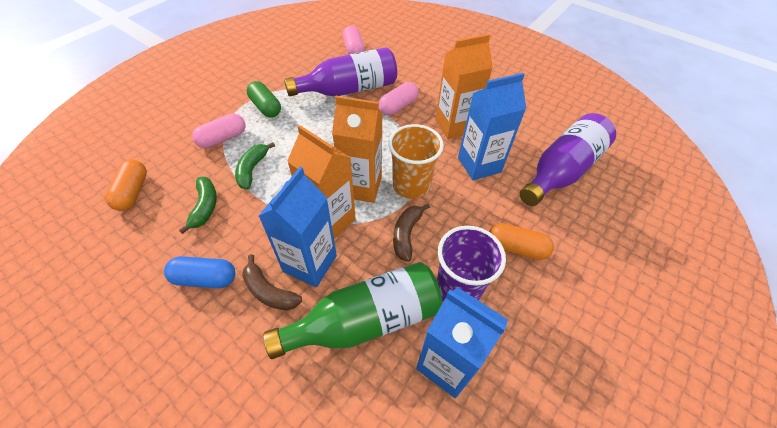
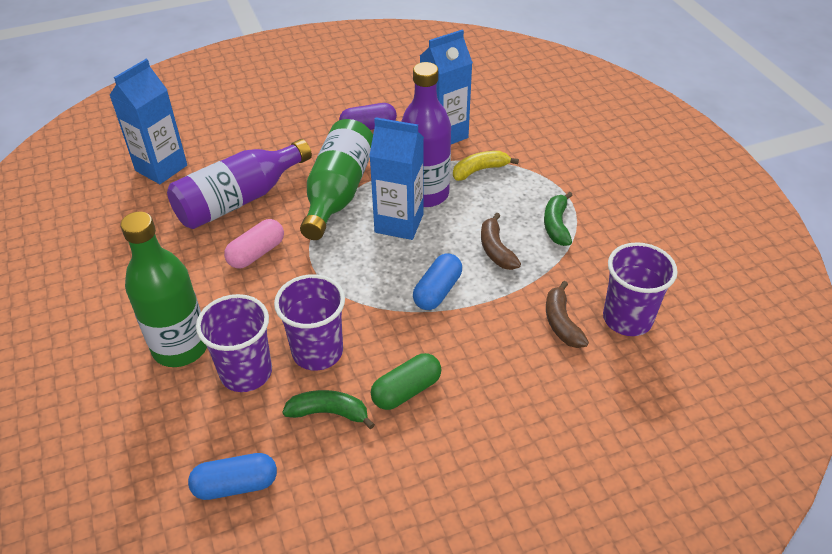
blue capsule: 1 -> 2
green bottle: 1 -> 2
orange capsule: 2 -> 0
orange carton: 3 -> 0
orange cup: 1 -> 0
pink capsule: 3 -> 1
purple capsule: 0 -> 1
purple cup: 1 -> 3
yellow banana: 0 -> 1

